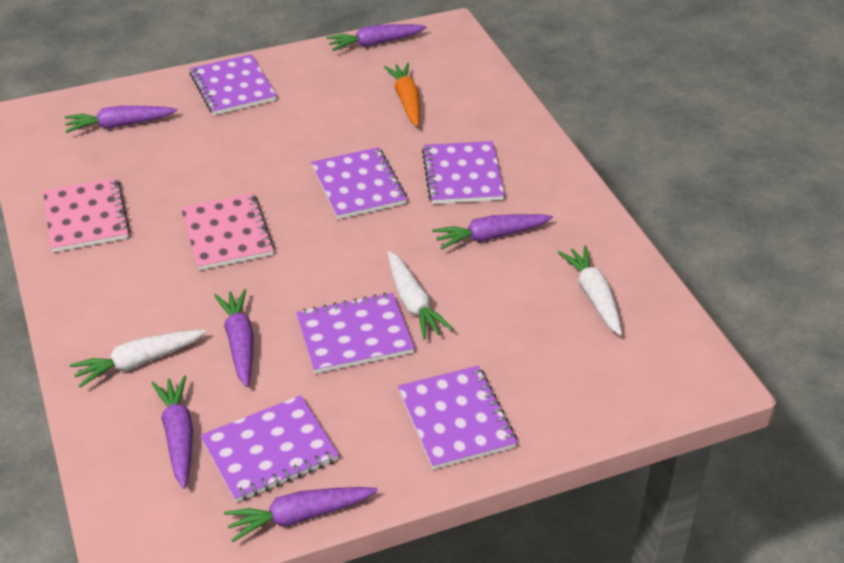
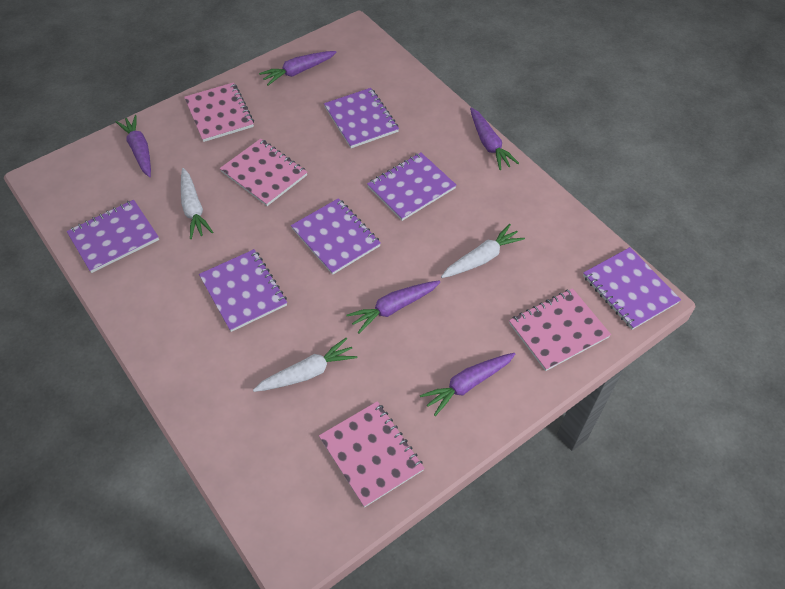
orange carrot: 1 -> 0
pink notebook: 2 -> 4
purple carrot: 6 -> 5

